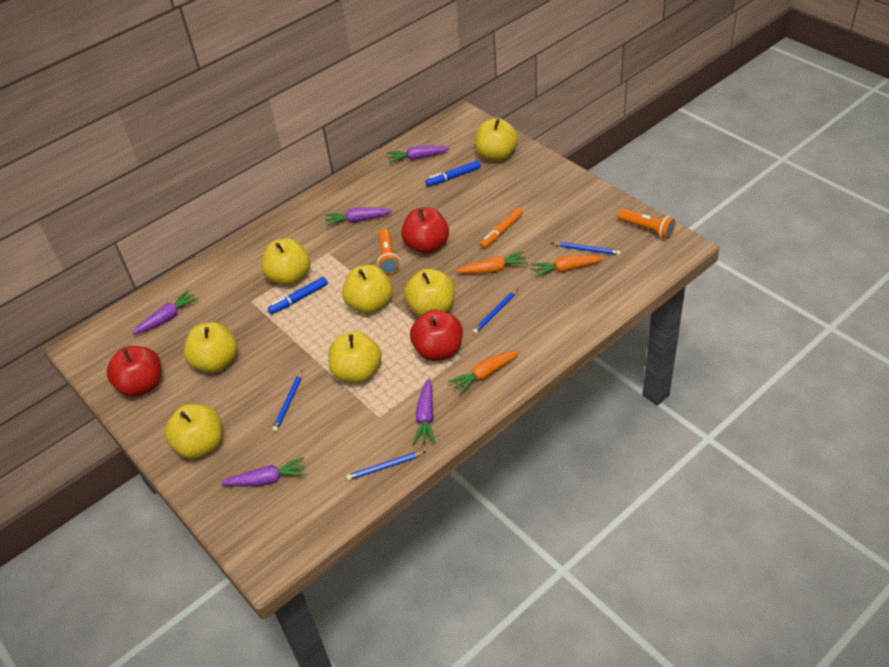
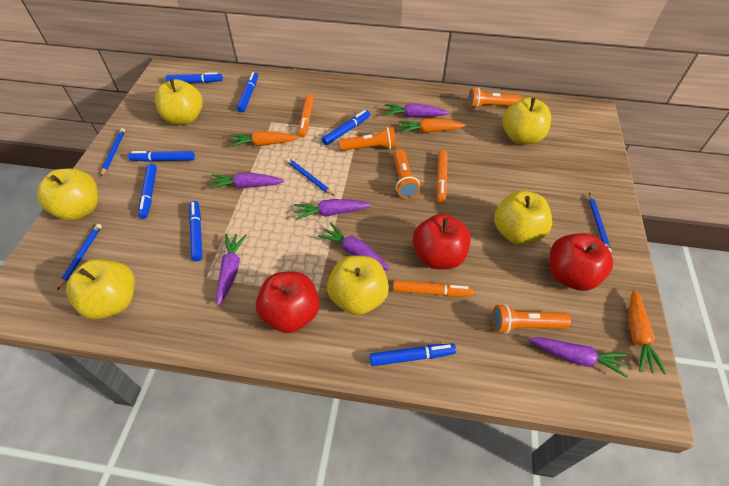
blue marker: 2 -> 7
orange flashlight: 2 -> 4
orange marker: 1 -> 3
purple carrot: 5 -> 6
yellow apple: 7 -> 6

